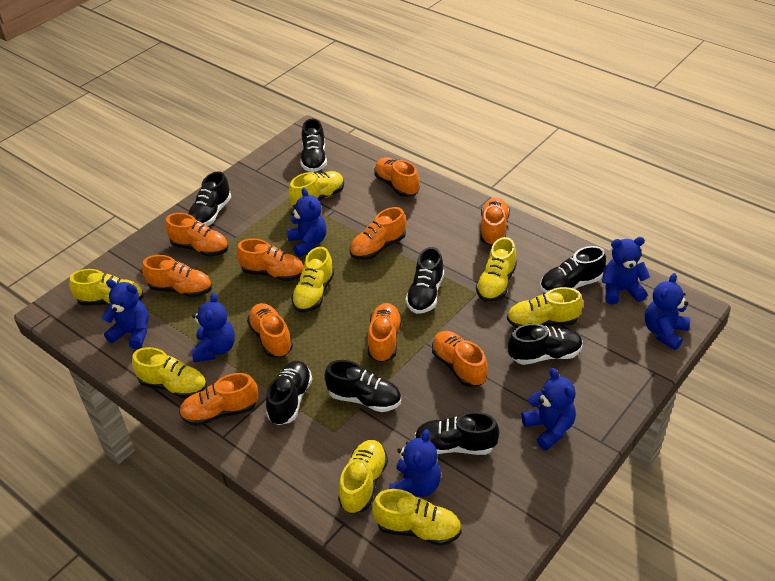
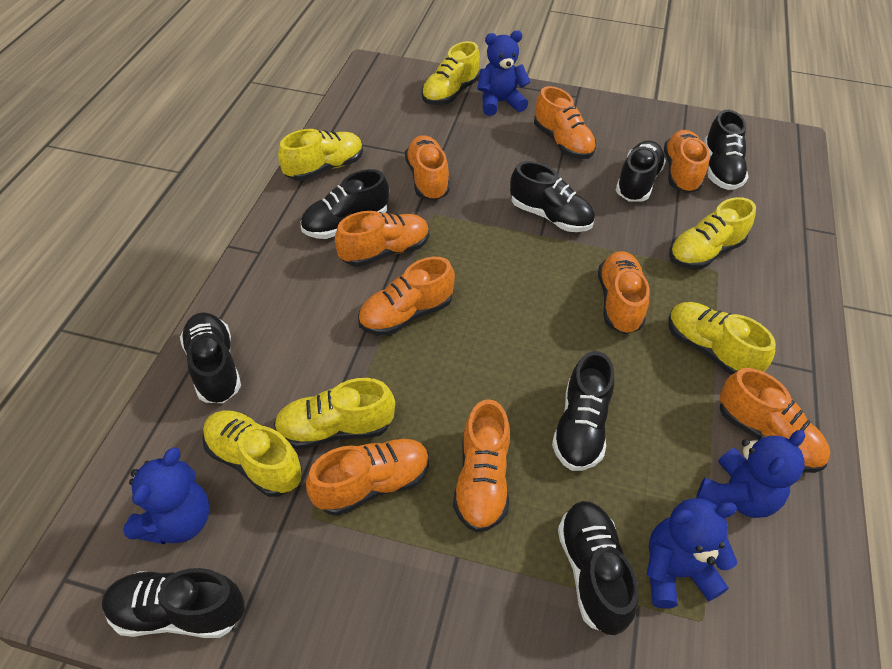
blue teddy bear: 7 -> 4
orange shoe: 10 -> 9
yellow shoe: 8 -> 6

